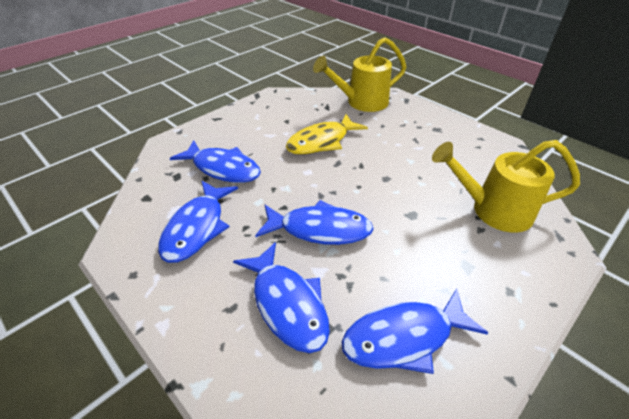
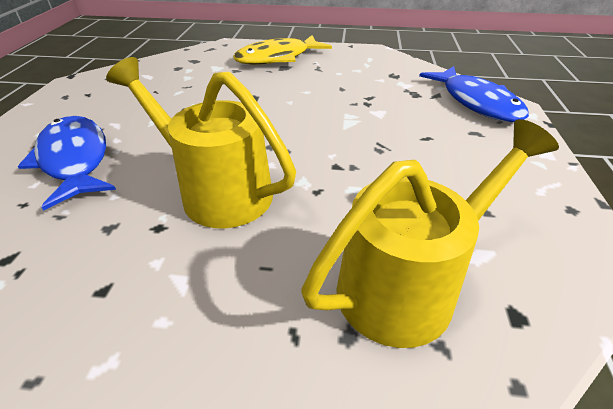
blue fish: 5 -> 2

